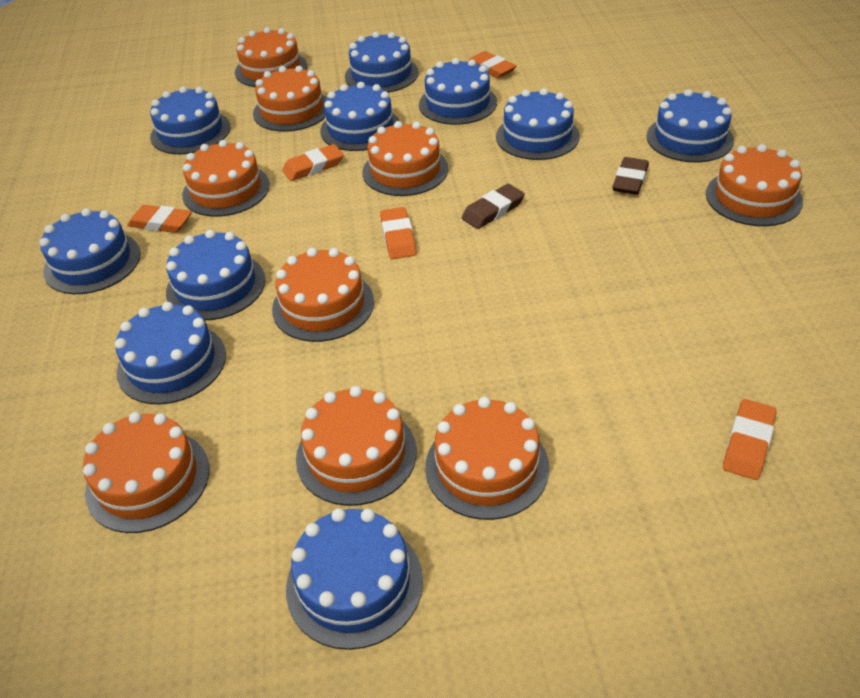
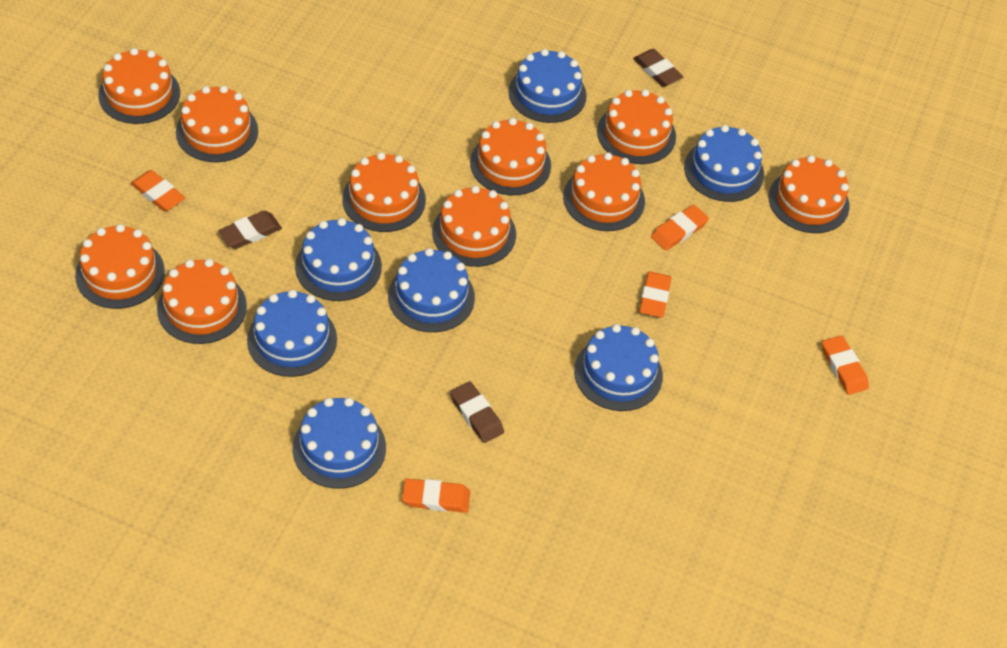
blue cake: 10 -> 7
brown eraser: 2 -> 3
orange cake: 9 -> 10

